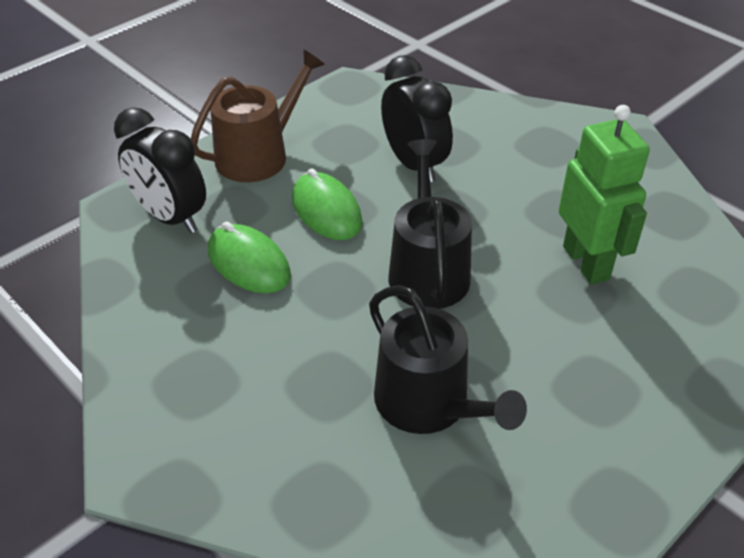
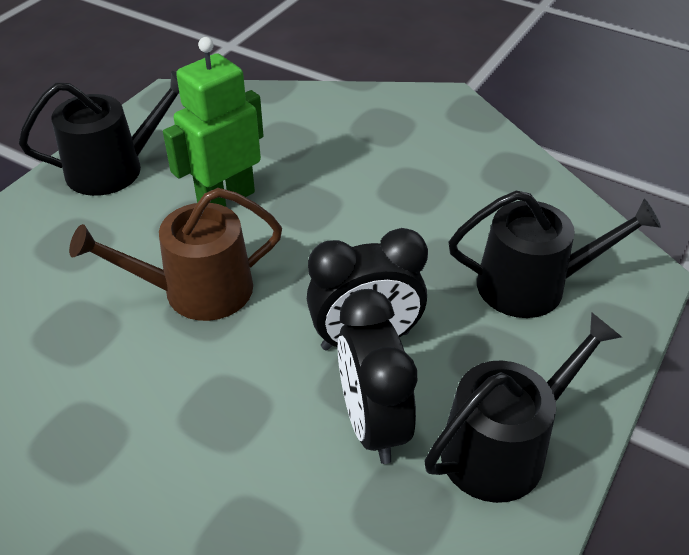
black watering can: 2 -> 3
green mouse: 2 -> 0

